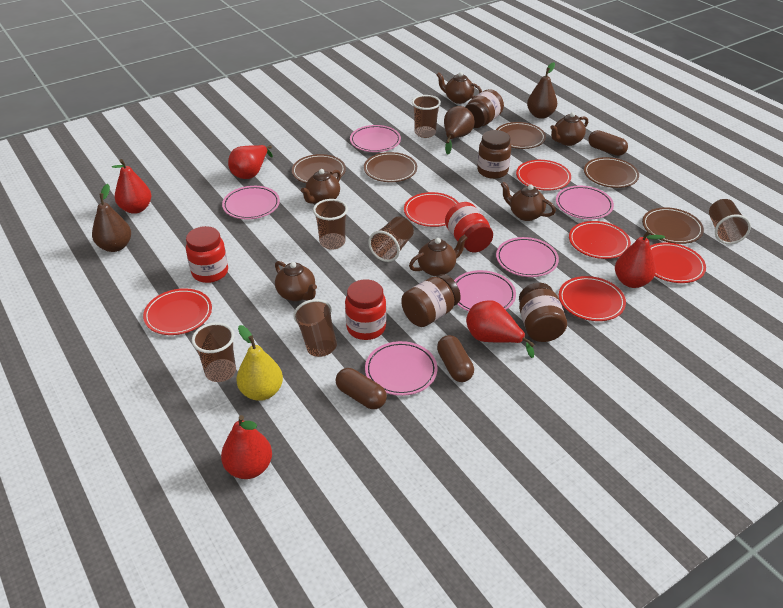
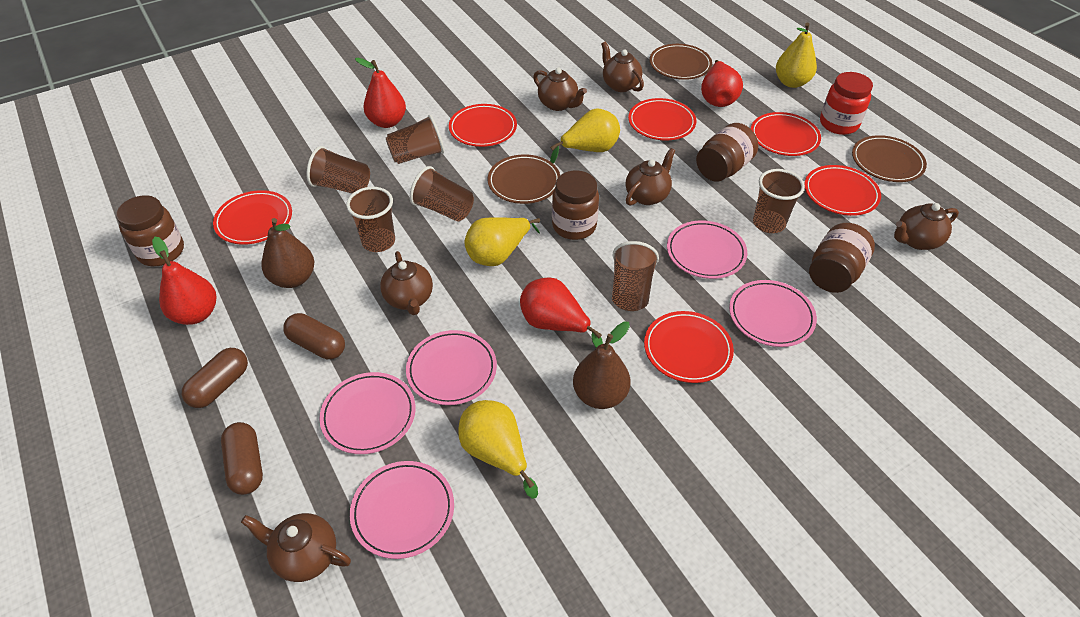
brown pear: 3 -> 2
brown plate: 5 -> 3
pink plate: 6 -> 5
red jar: 3 -> 1
red pear: 5 -> 4
yellow pear: 1 -> 4

